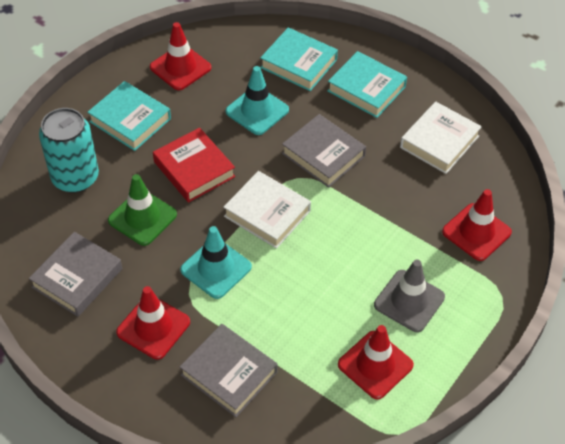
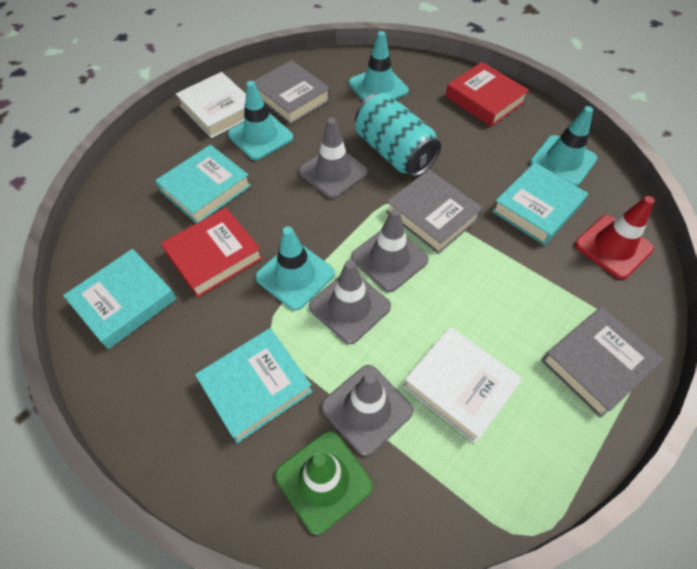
grey traffic cone: 1 -> 4
red book: 1 -> 2
red traffic cone: 4 -> 1
turquoise book: 3 -> 4
turquoise traffic cone: 2 -> 4

